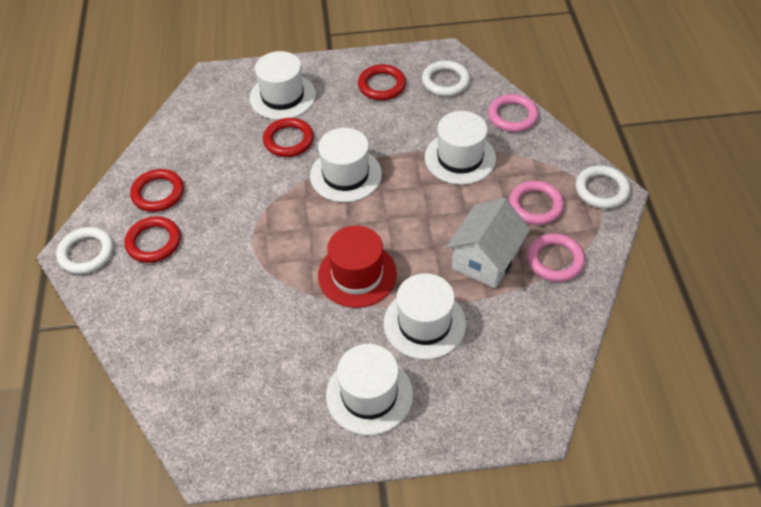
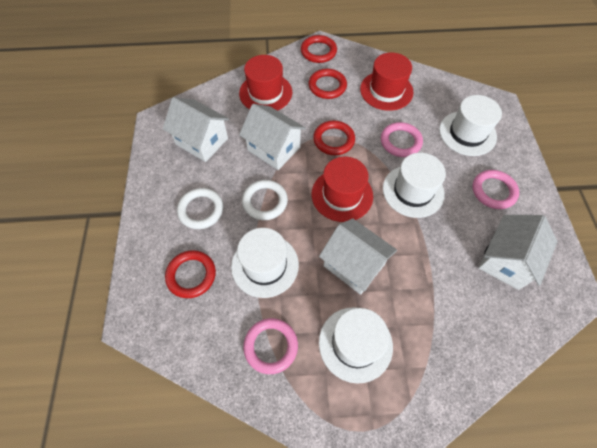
red hat: 1 -> 3
white hat: 5 -> 4
white house: 1 -> 4
white ring: 3 -> 2

